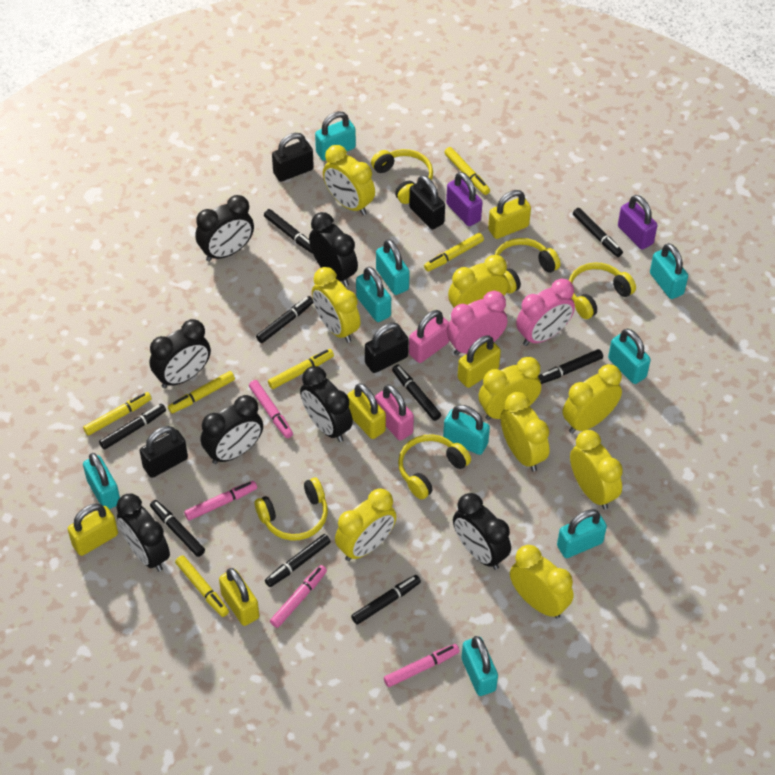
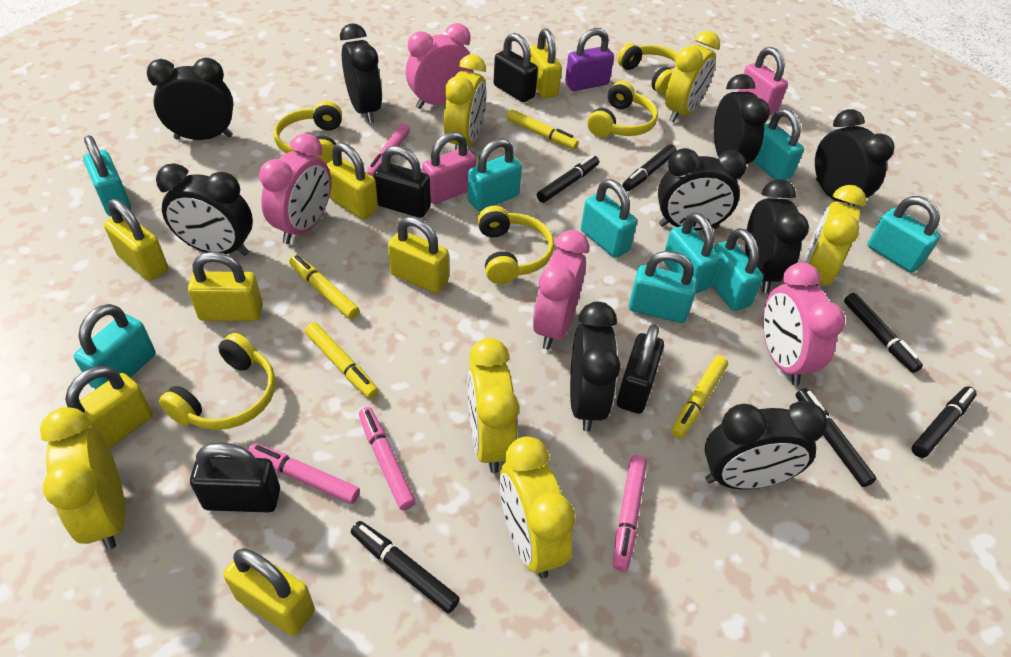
black clock: 7 -> 9
black marker: 9 -> 6
pink clock: 2 -> 4
purple padlock: 2 -> 1
yellow clock: 9 -> 6
yellow marker: 6 -> 4
yellow padlock: 5 -> 7

